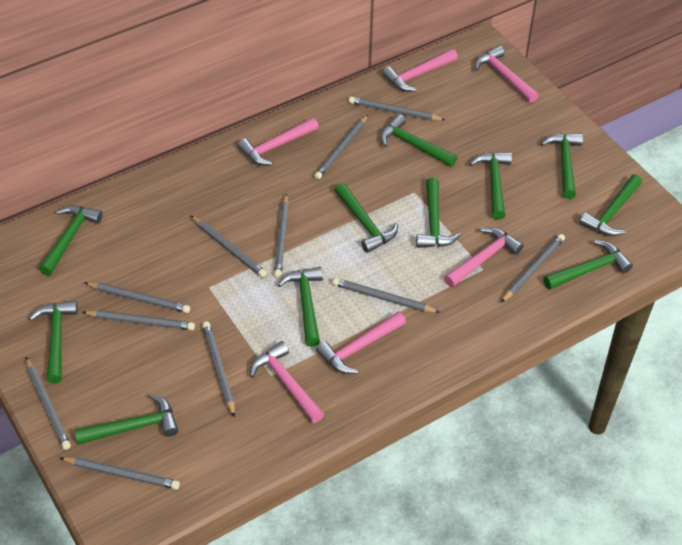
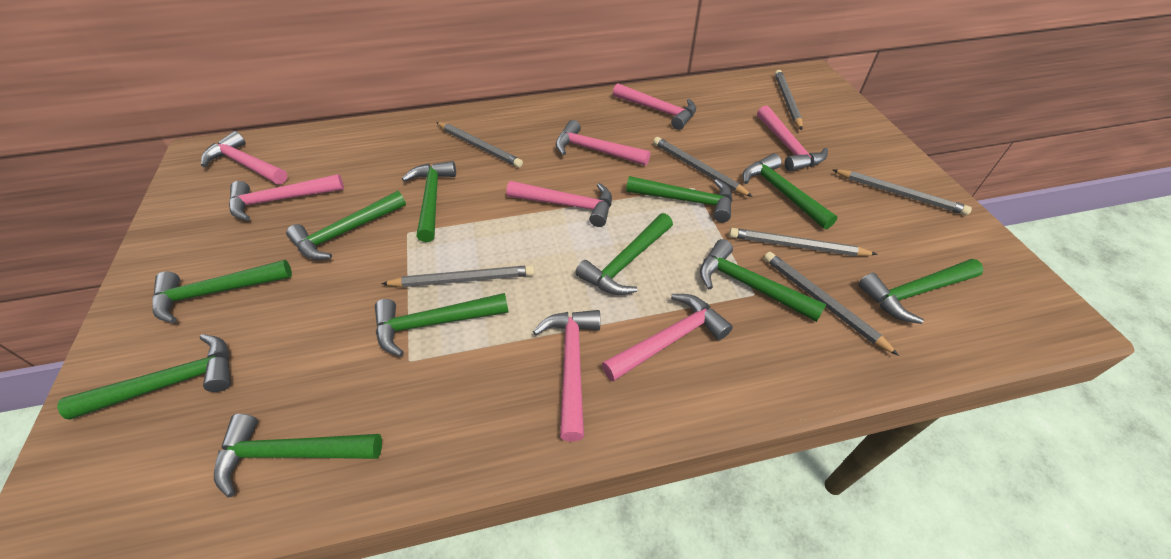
grey pencil: 11 -> 7
pink hammer: 6 -> 8

